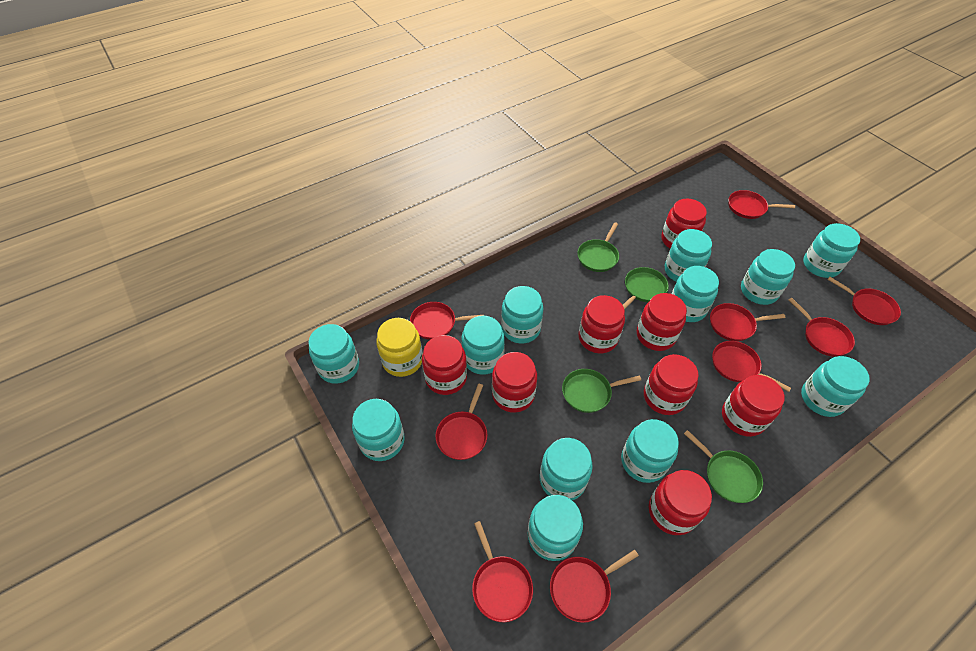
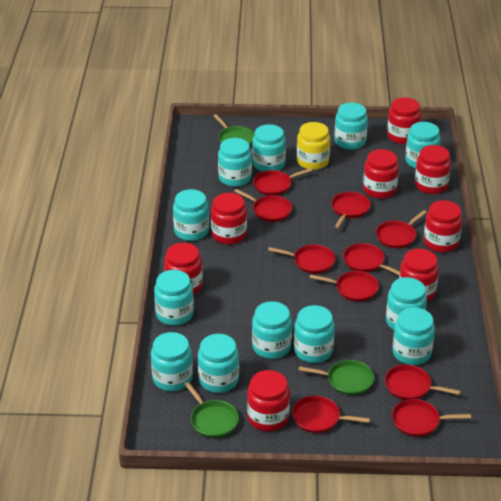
green pan: 4 -> 3
red pan: 9 -> 10

